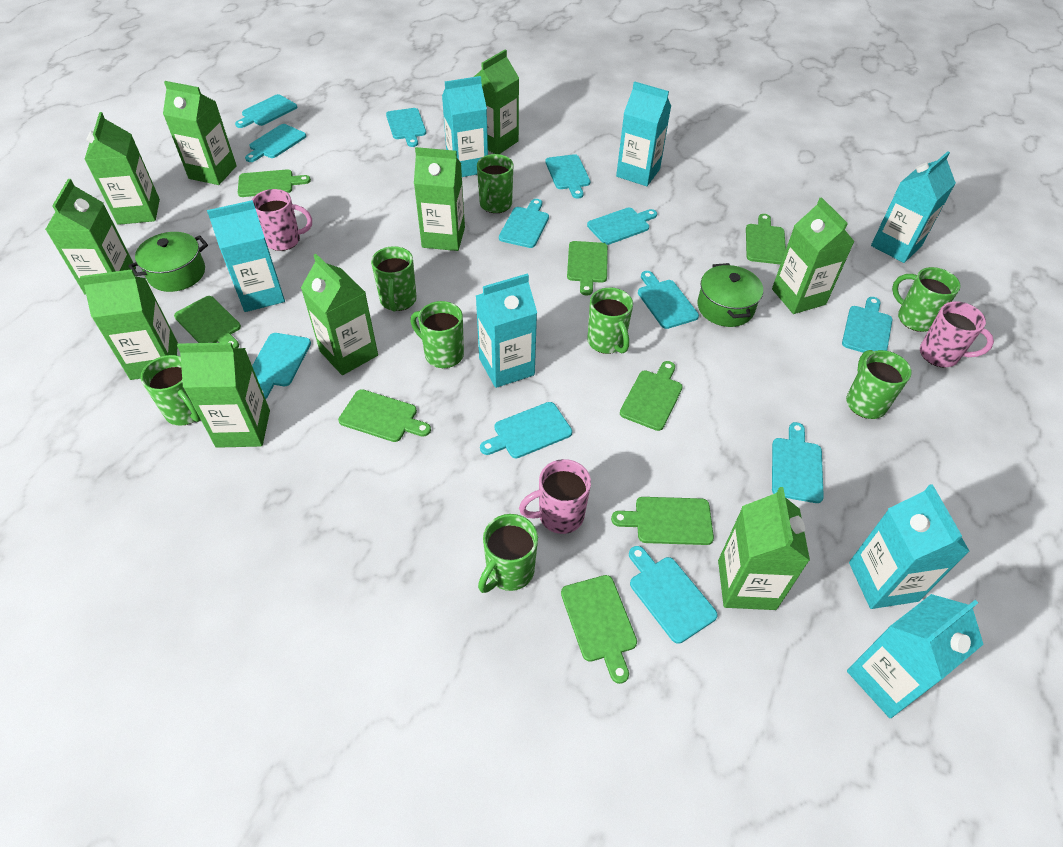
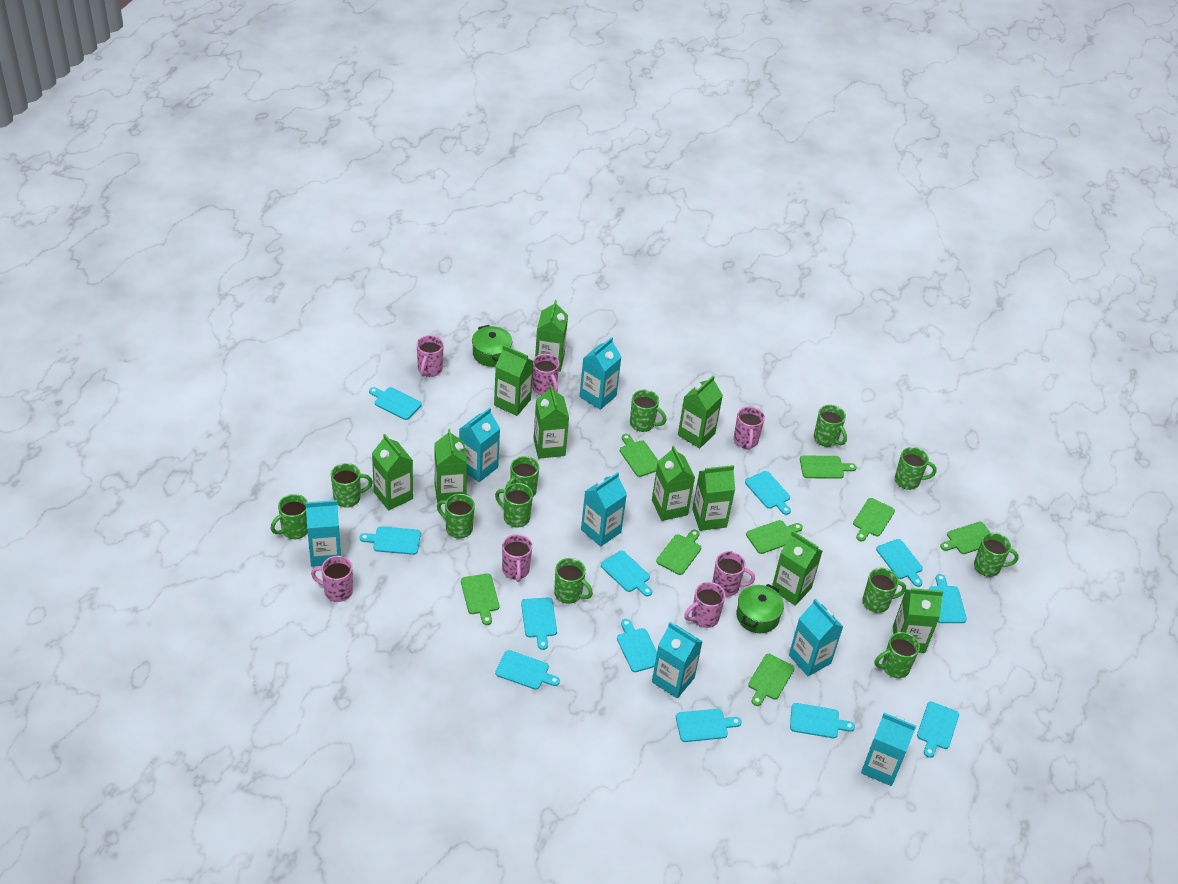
green mug: 8 -> 12
pink mug: 3 -> 7

